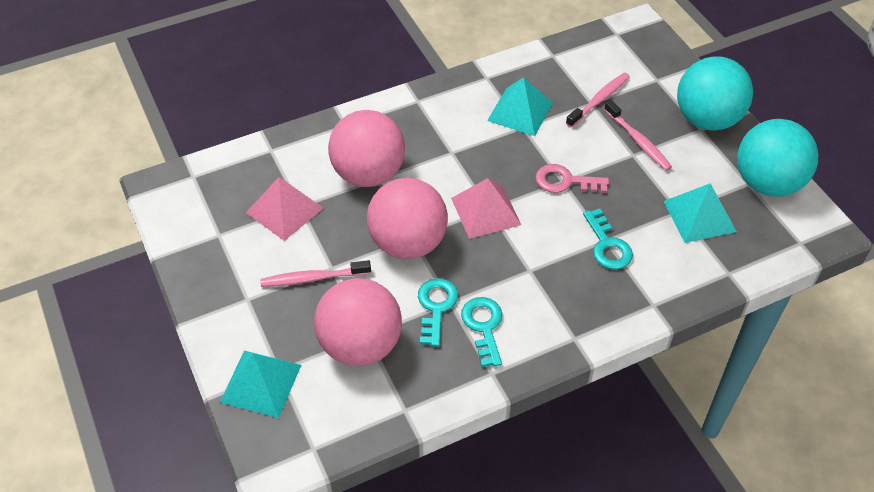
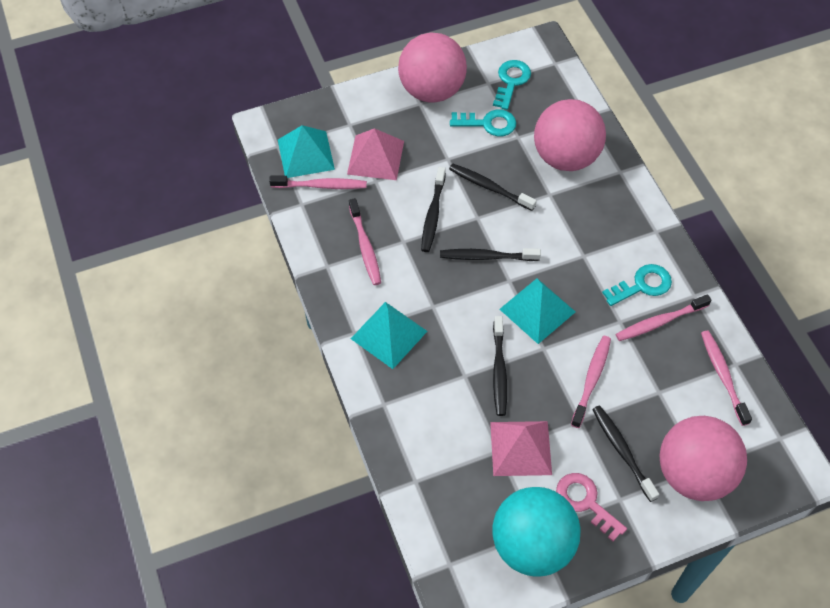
black toothbrush: 0 -> 5
pink toothbrush: 3 -> 5
turquoise ball: 2 -> 1

